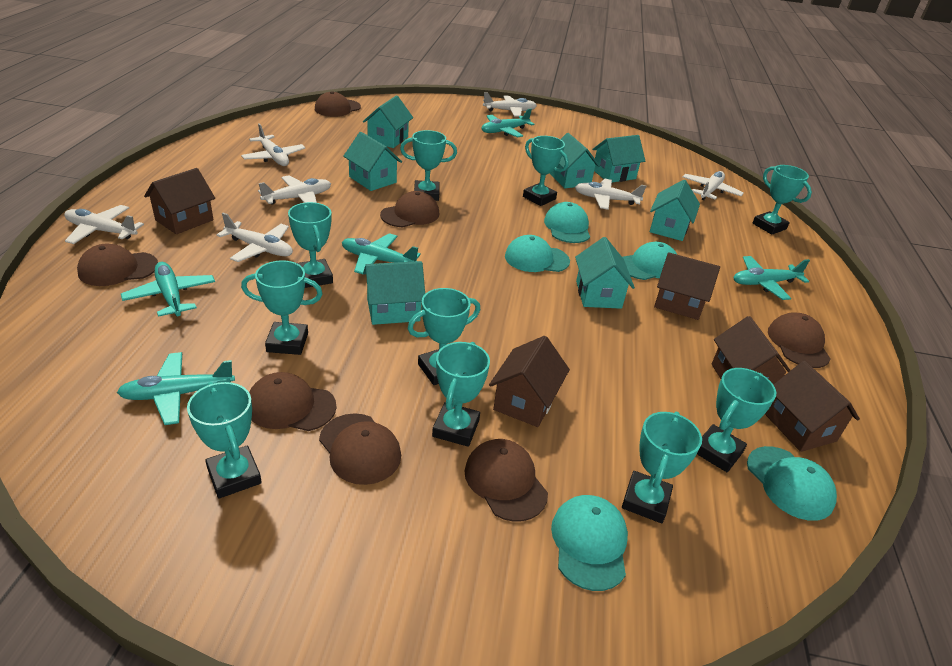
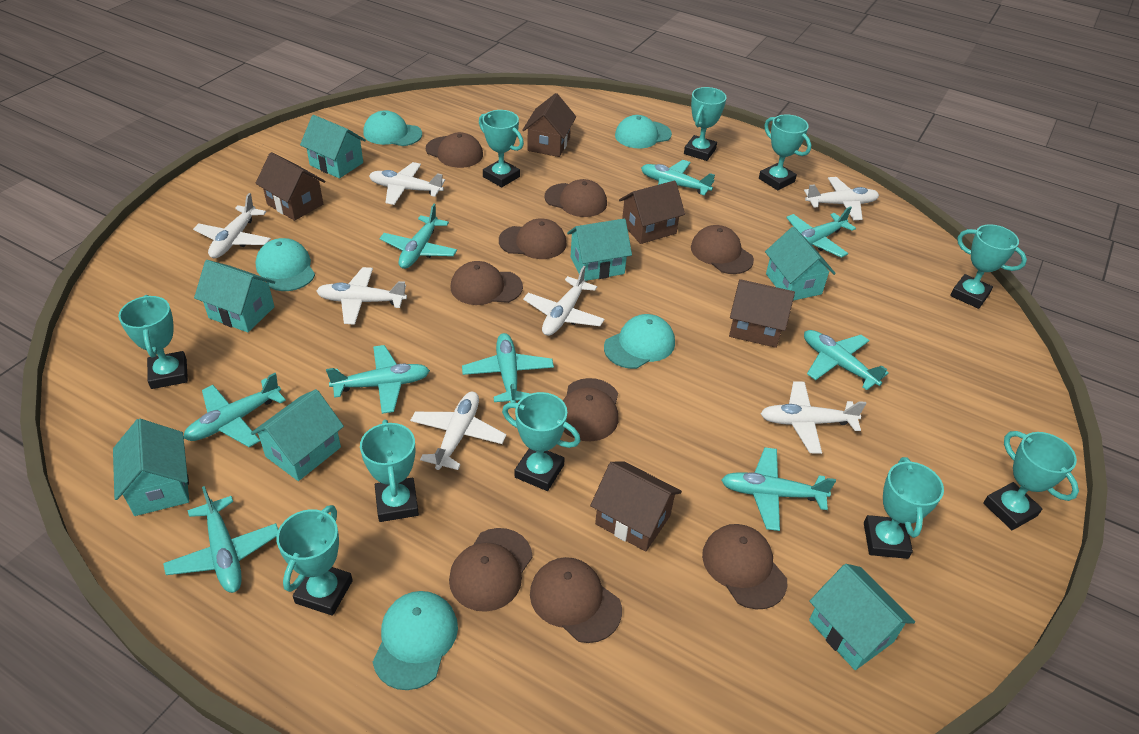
brown cap: 7 -> 9
turquoise plane: 5 -> 9

